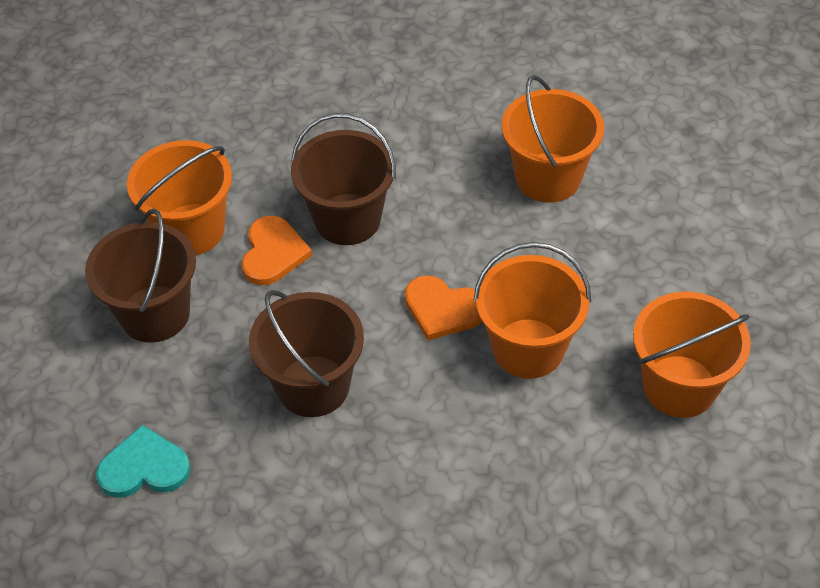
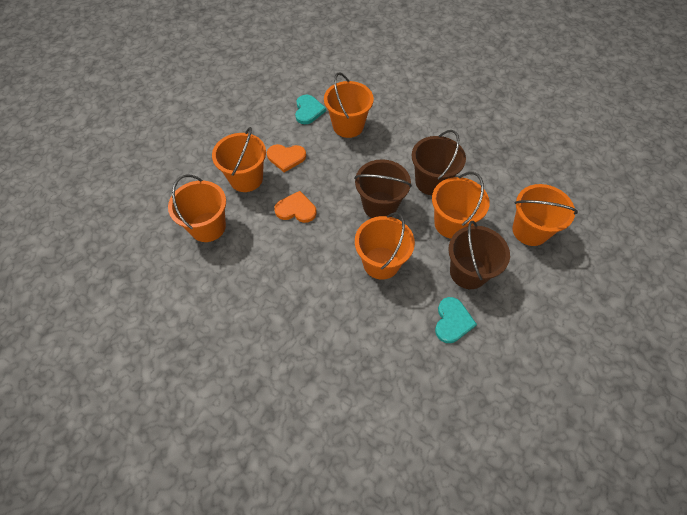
orange bucket: 4 -> 6
turquoise heart: 1 -> 2

